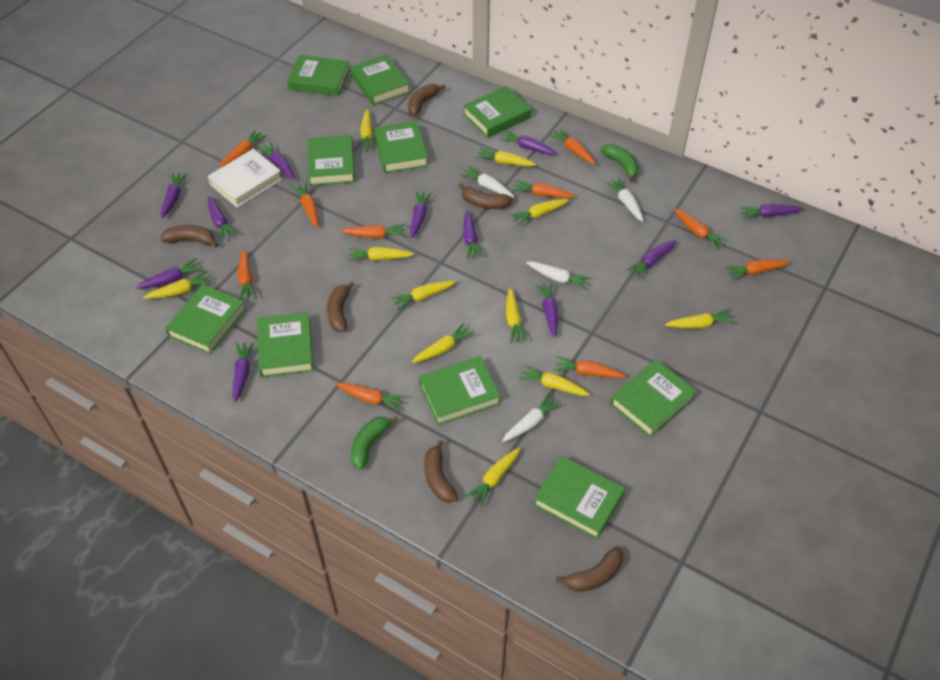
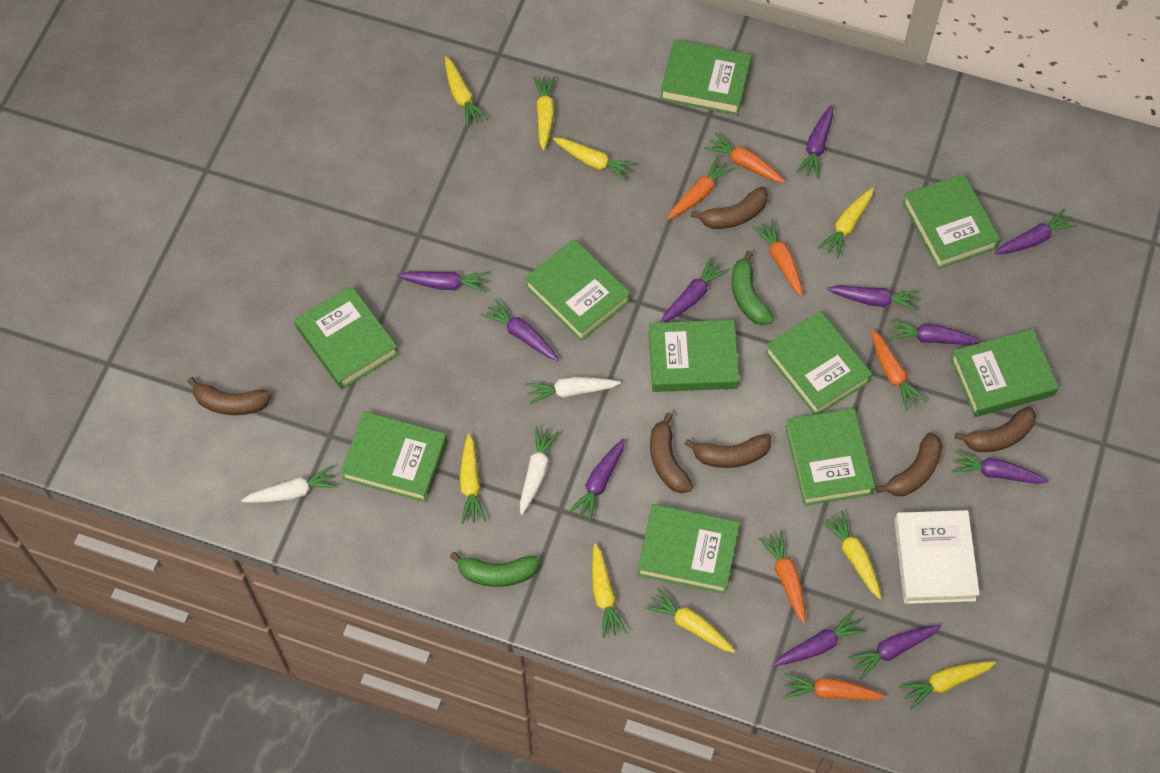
orange carrot: 10 -> 6
white carrot: 4 -> 3
yellow carrot: 11 -> 9

